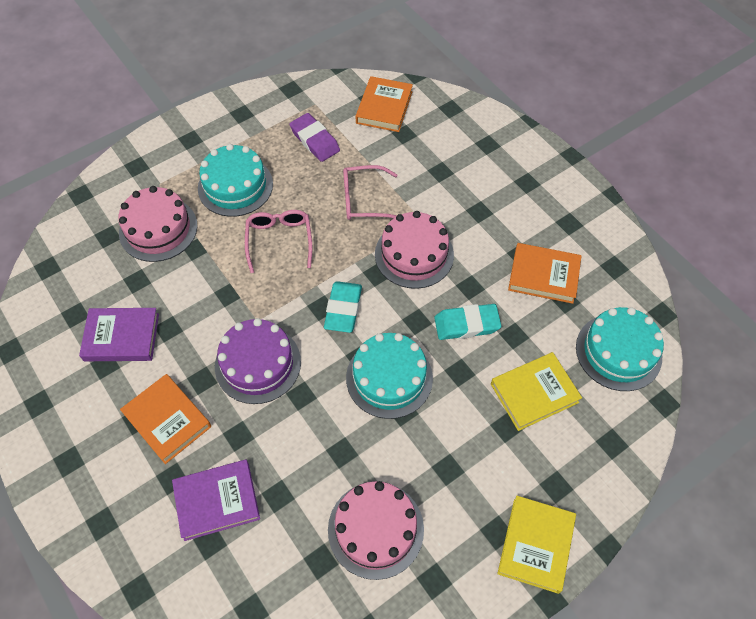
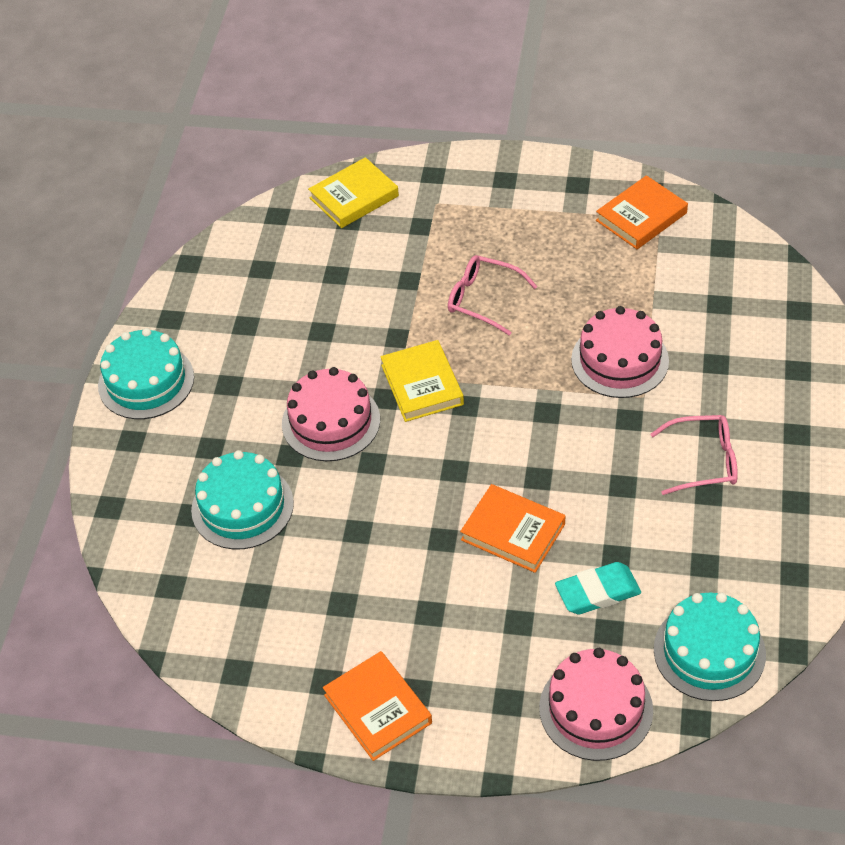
purple book: 2 -> 0
purple cake: 1 -> 0
purple eraser: 1 -> 0
turquoise eraser: 2 -> 1

